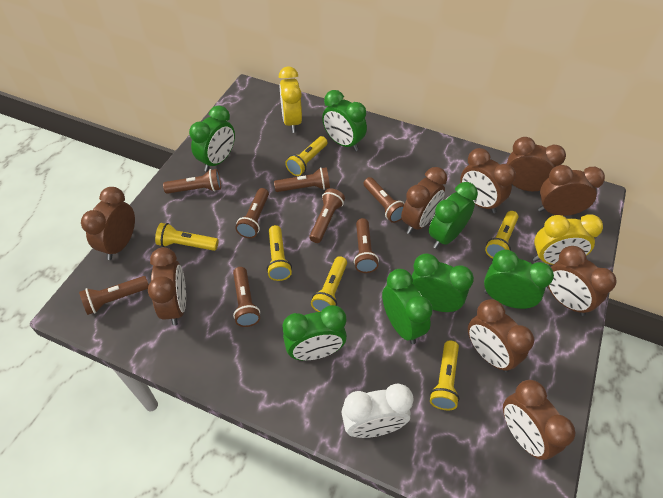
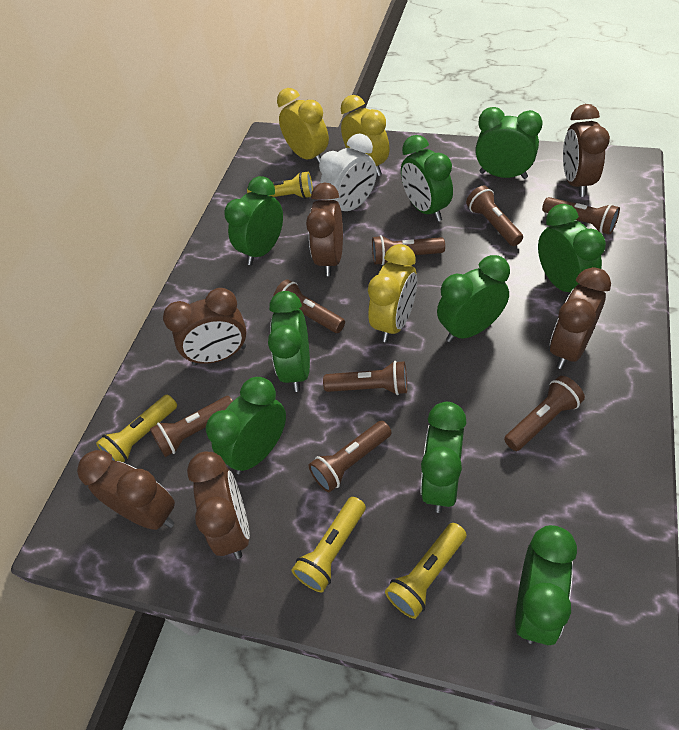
brown clock: 9 -> 6
green clock: 7 -> 9
yellow clock: 2 -> 3
yellow flashlight: 6 -> 4

